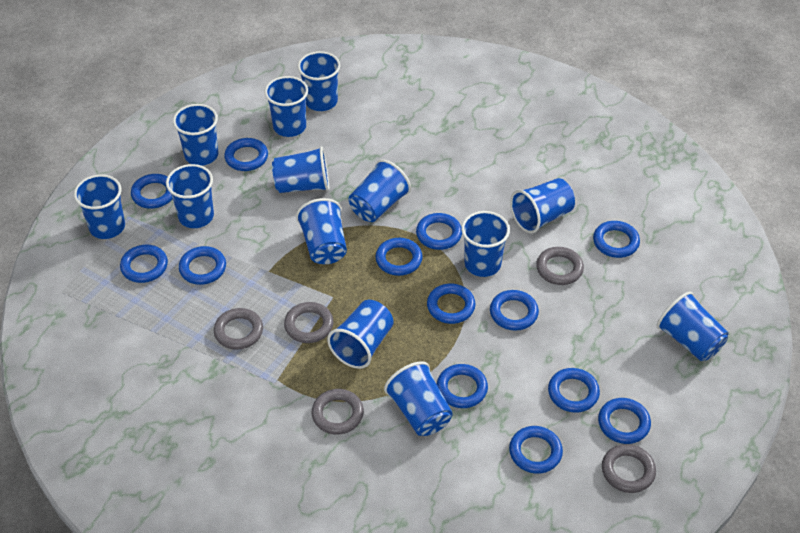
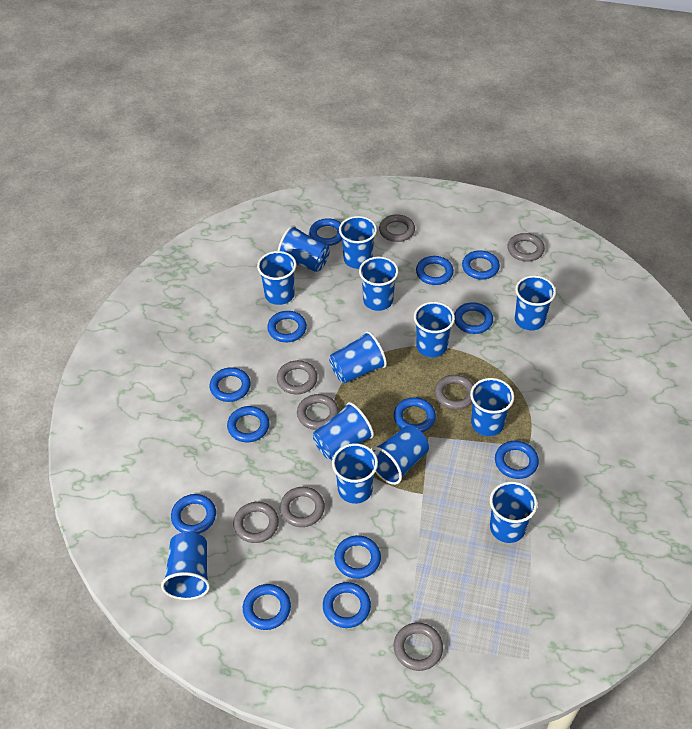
grey ring: 5 -> 8

